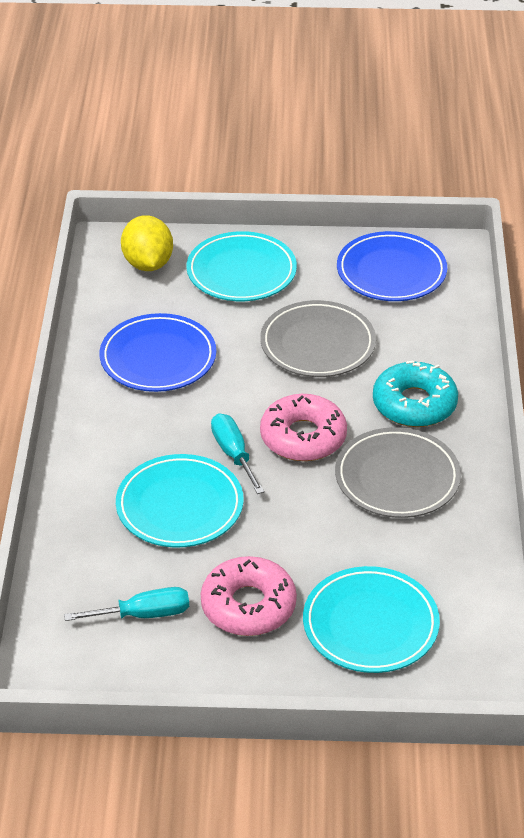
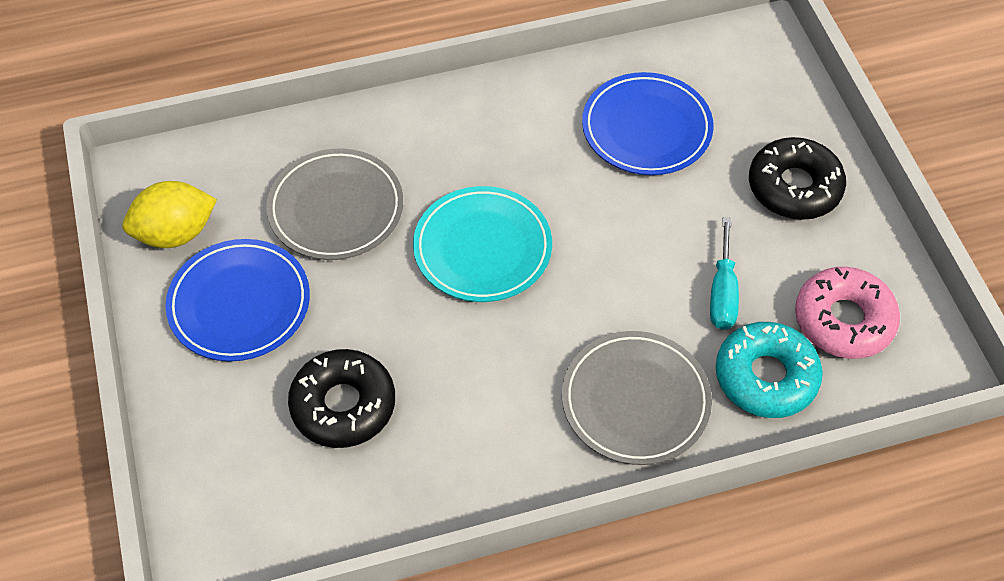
black donut: 0 -> 2
pink donut: 2 -> 1
turquoise plate: 3 -> 1
turquoise screwdriver: 2 -> 1

